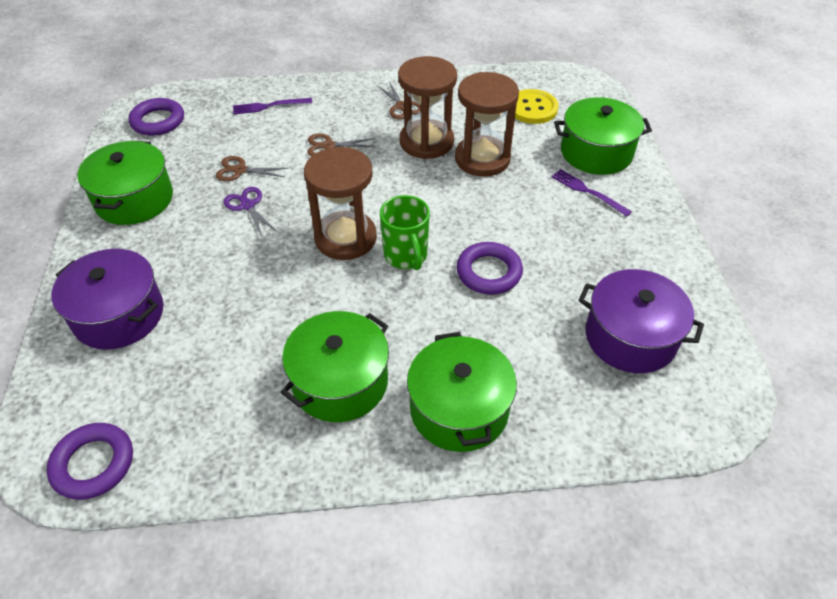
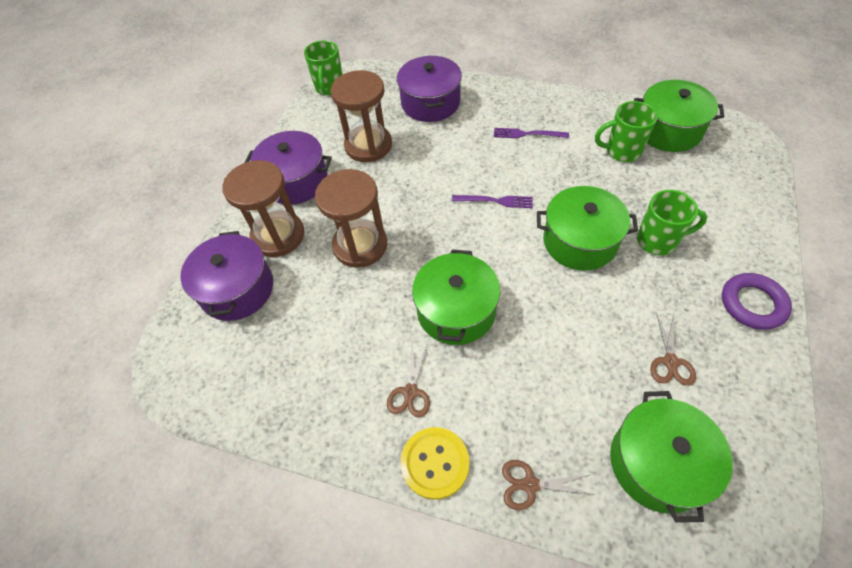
green mug: 1 -> 3
purple pot: 2 -> 3
purple ring: 3 -> 1
purple scissors: 1 -> 0

